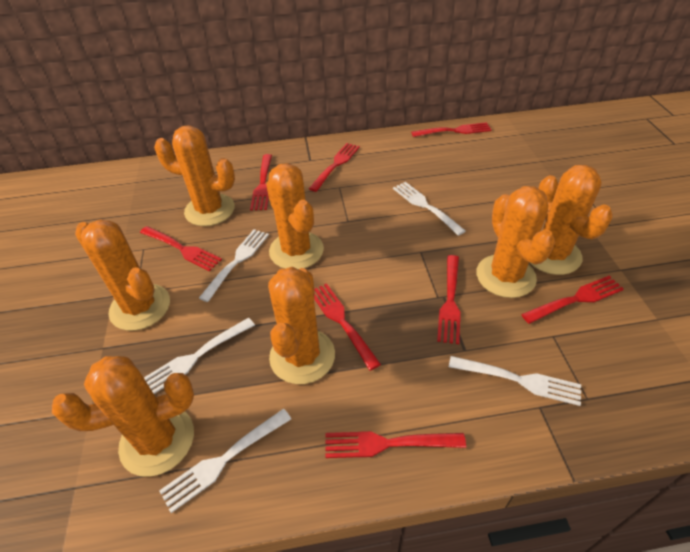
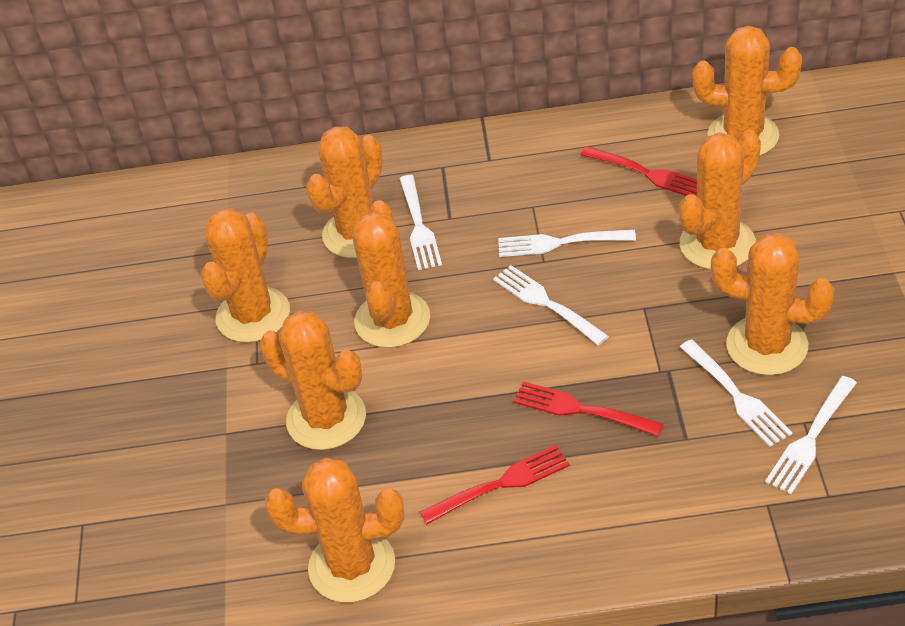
orange cactus: 7 -> 8
red fork: 8 -> 3

